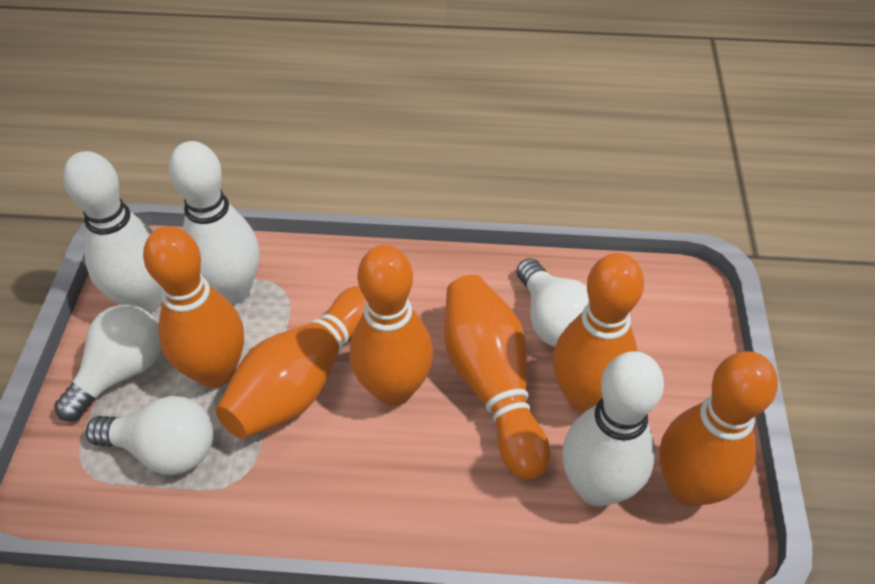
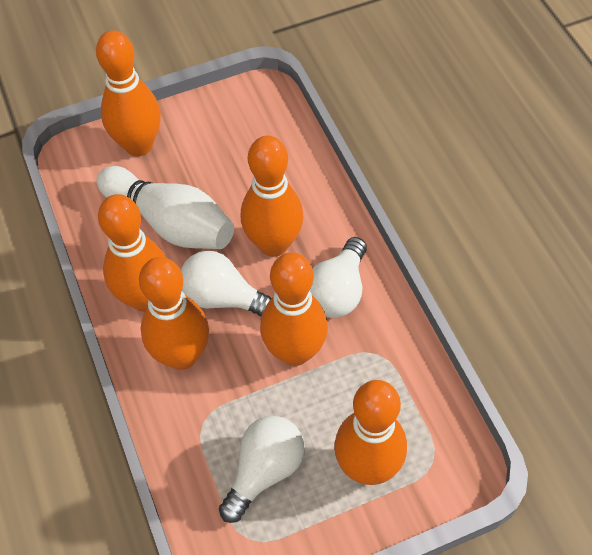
white bowling pin: 3 -> 1

